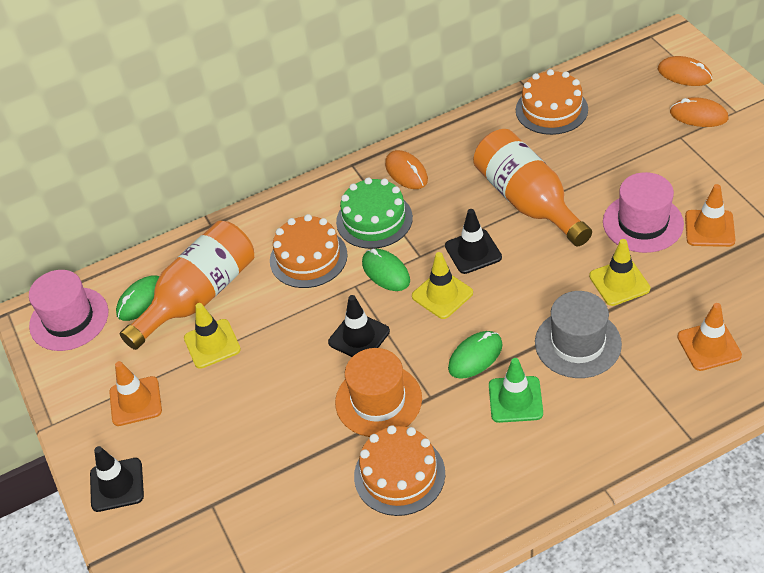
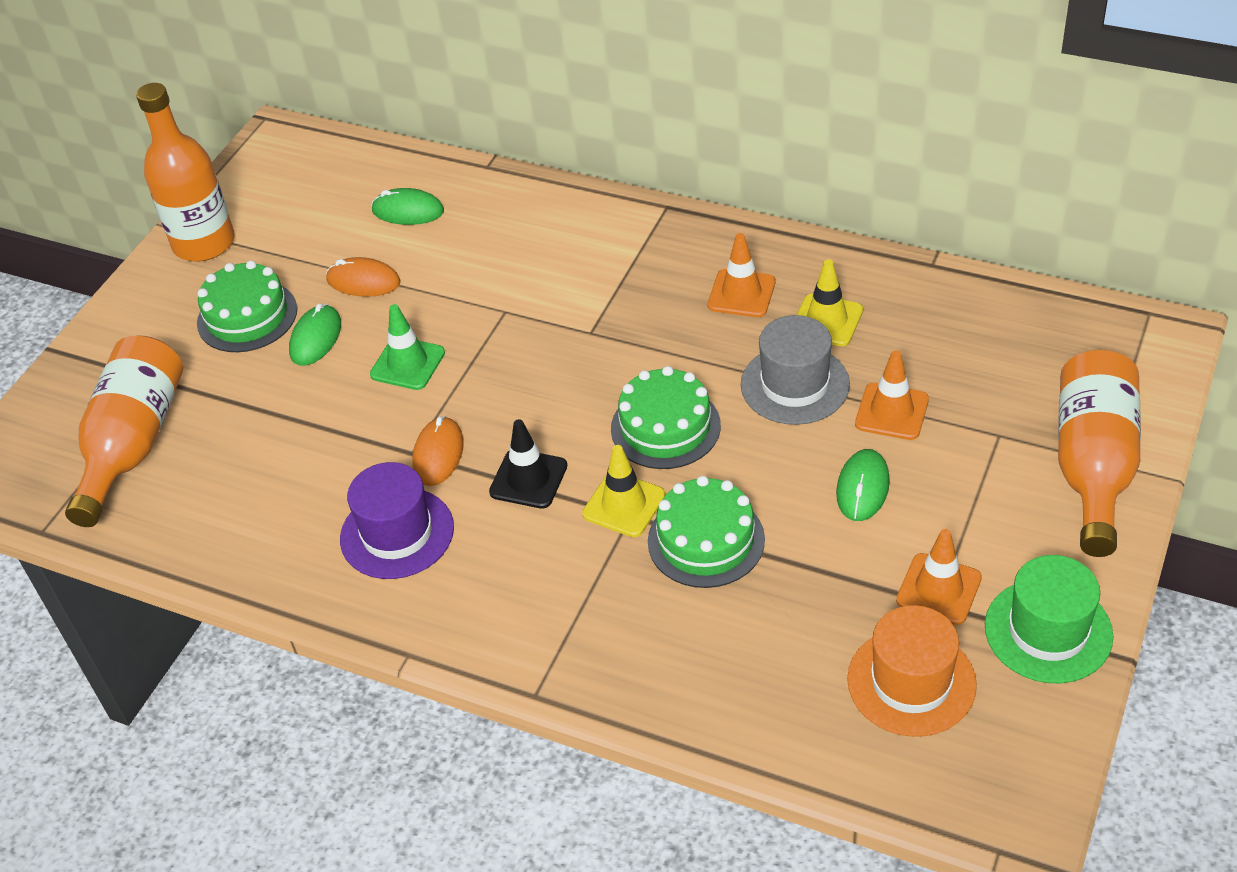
black traffic cone: 3 -> 1
green cake: 1 -> 3
green hat: 0 -> 1
orange bottle: 2 -> 3
orange cake: 3 -> 0
orange mouse: 3 -> 2
pink hat: 2 -> 0
purple hat: 0 -> 1
yellow traffic cone: 3 -> 2

